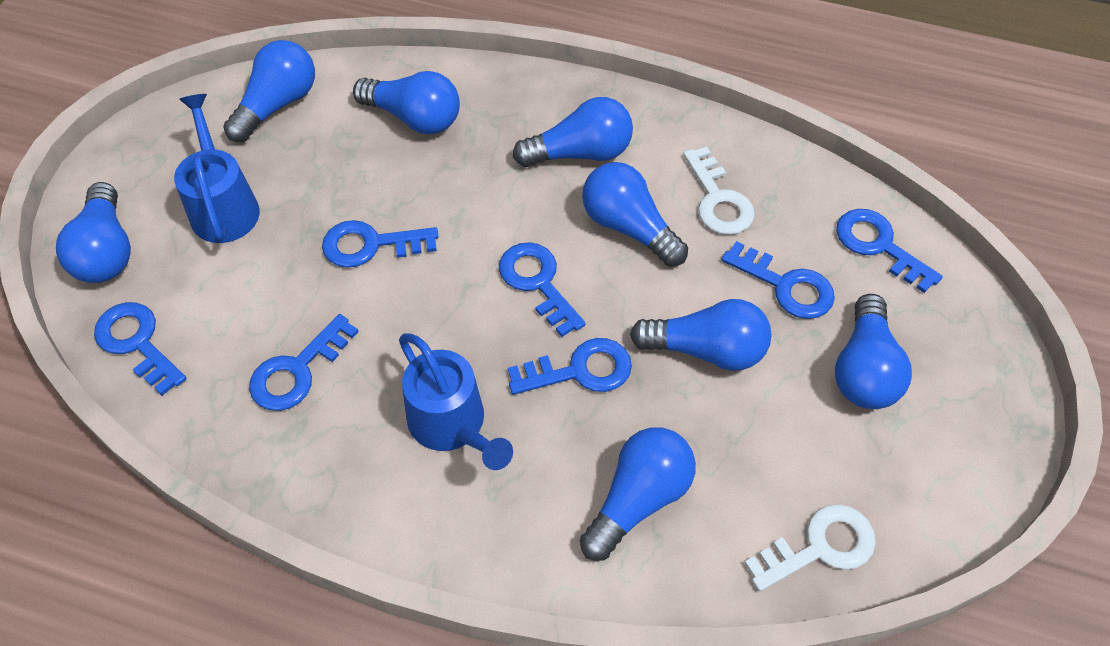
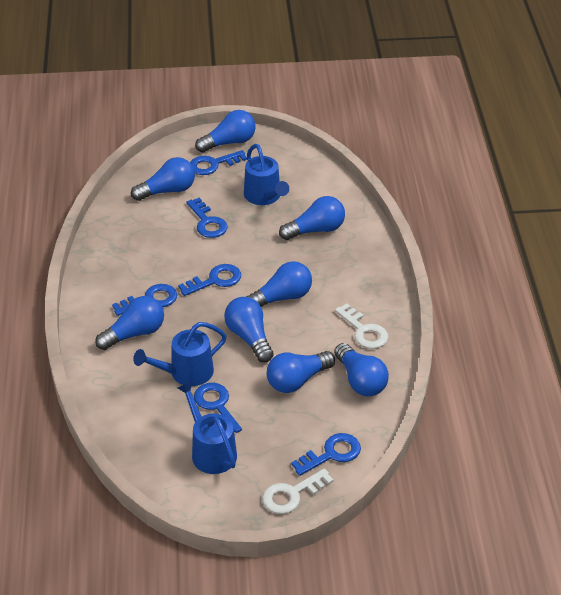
blue key: 7 -> 6
blue watering can: 2 -> 3

